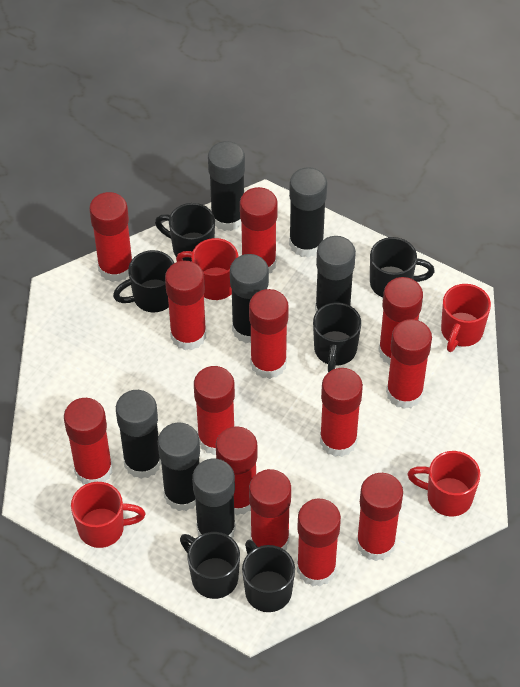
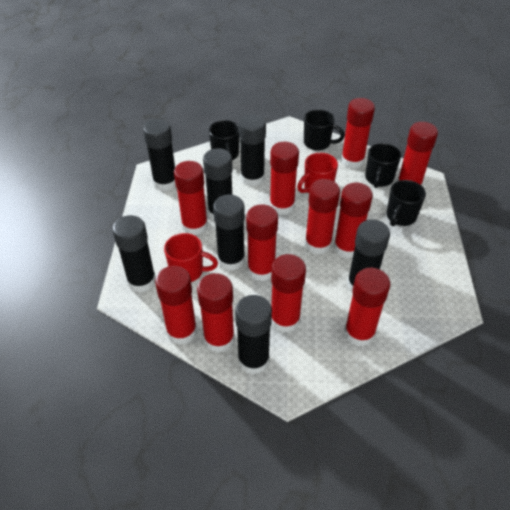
black mug: 6 -> 4
red glue stick: 13 -> 11
red mug: 4 -> 2

